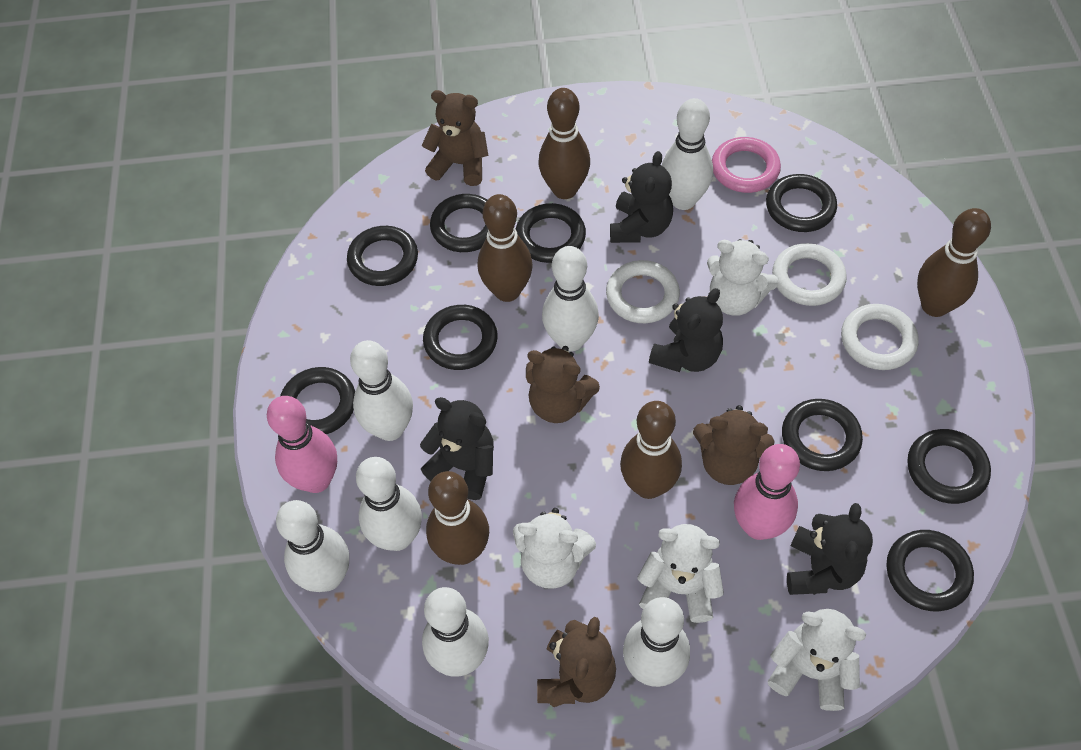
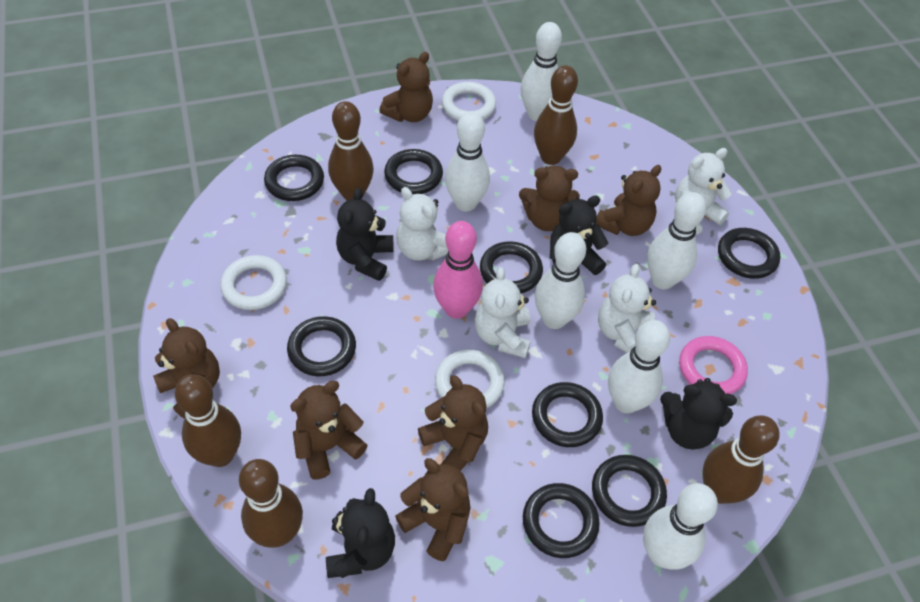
black ring: 9 -> 8
brown teddy bear: 4 -> 7
pink bowling pin: 2 -> 1
white bowling pin: 7 -> 6

